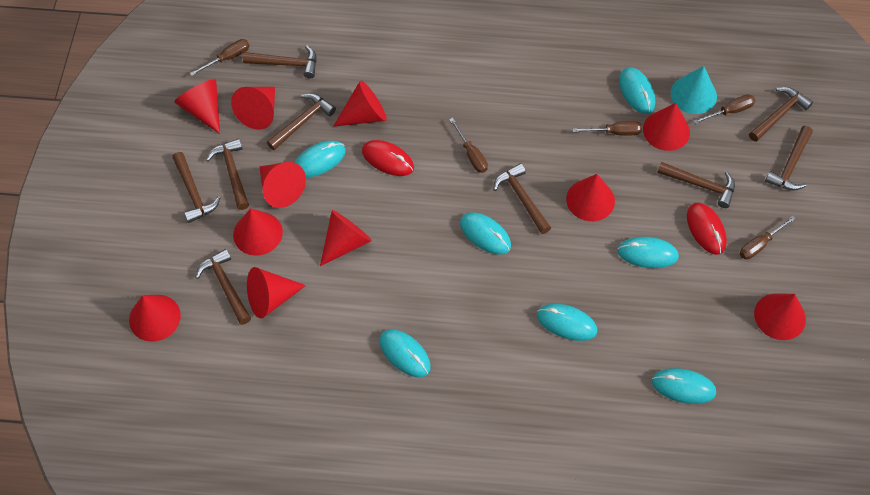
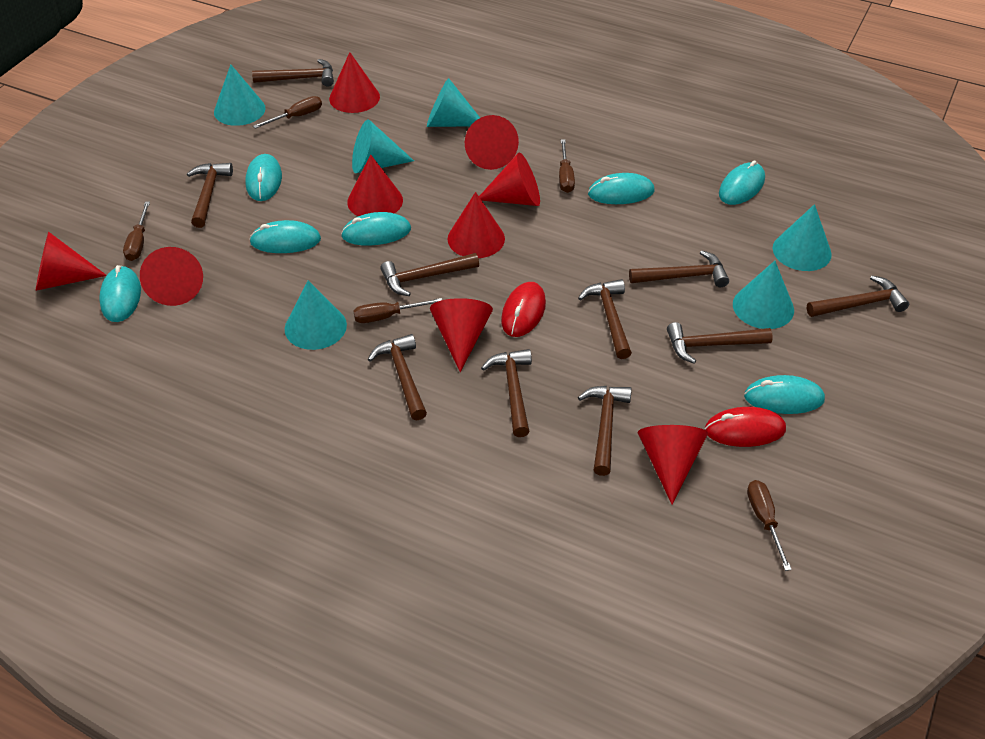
brown hammer: 9 -> 10
red cone: 11 -> 9
turquoise cone: 1 -> 6

